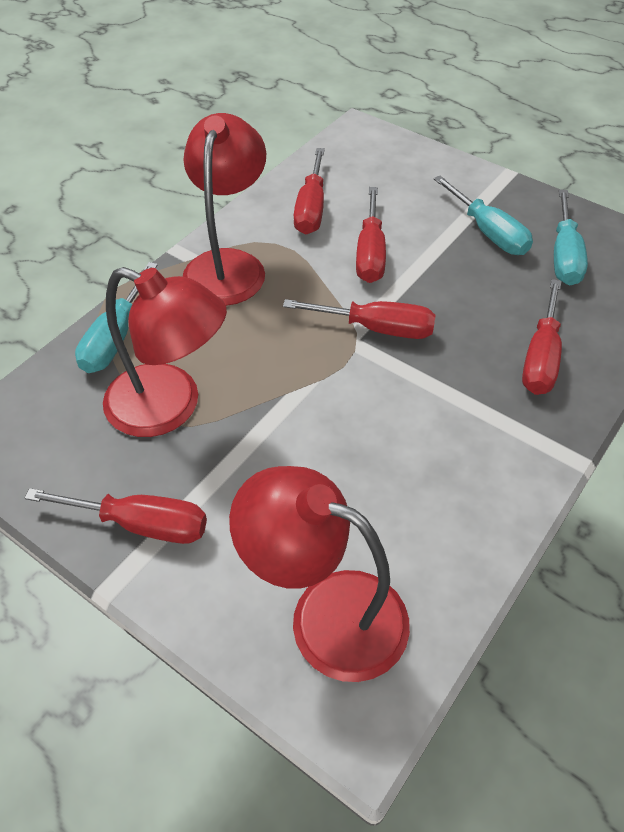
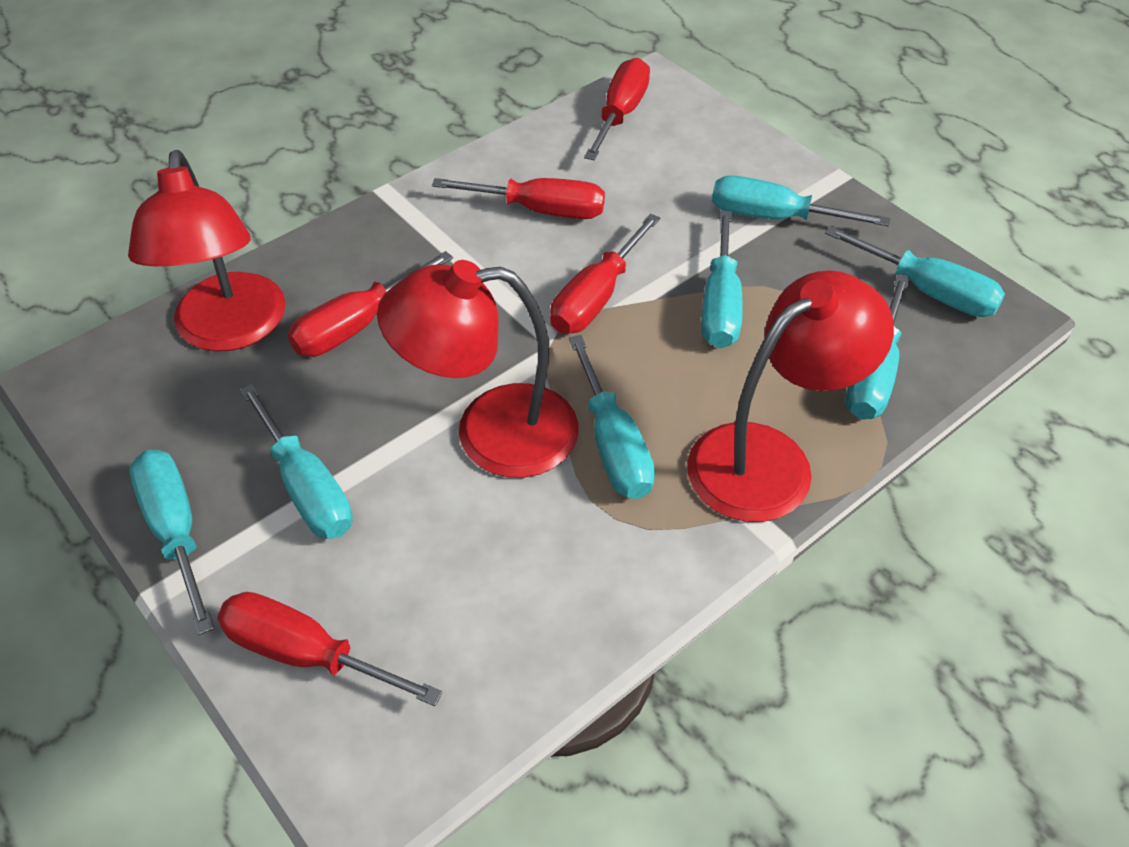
turquoise screwdriver: 3 -> 7

